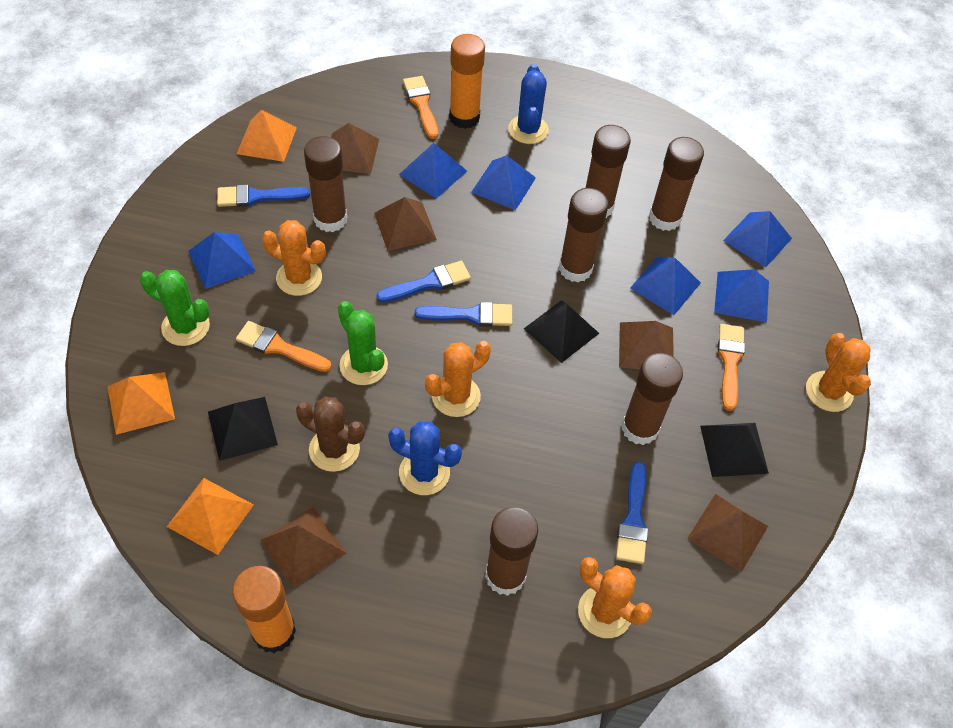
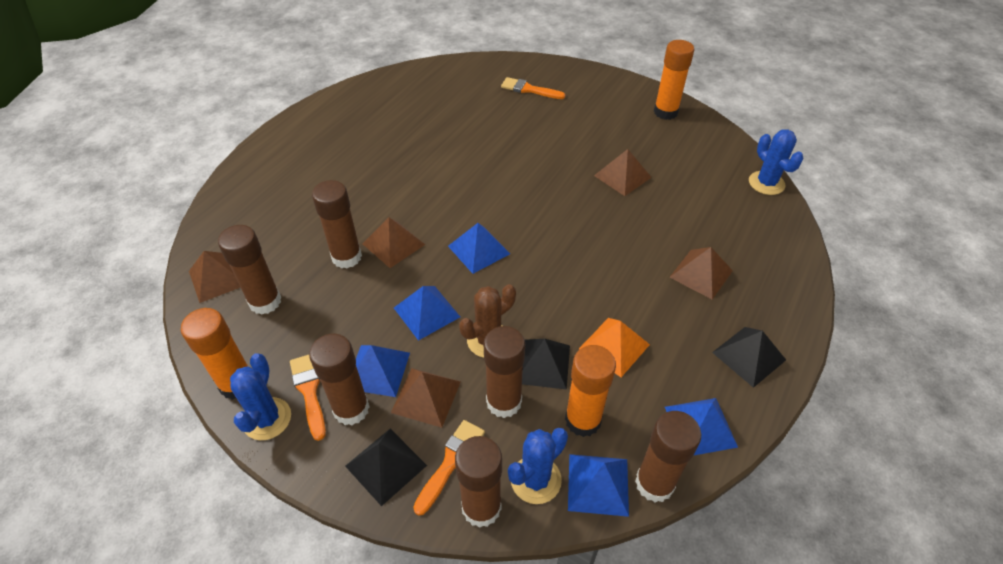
blue brush: 4 -> 0
blue cactus: 2 -> 3
blue pyramid: 6 -> 5
green cactus: 2 -> 0
orange cactus: 4 -> 0
orange glue stick: 2 -> 3
orange pyramid: 3 -> 1

